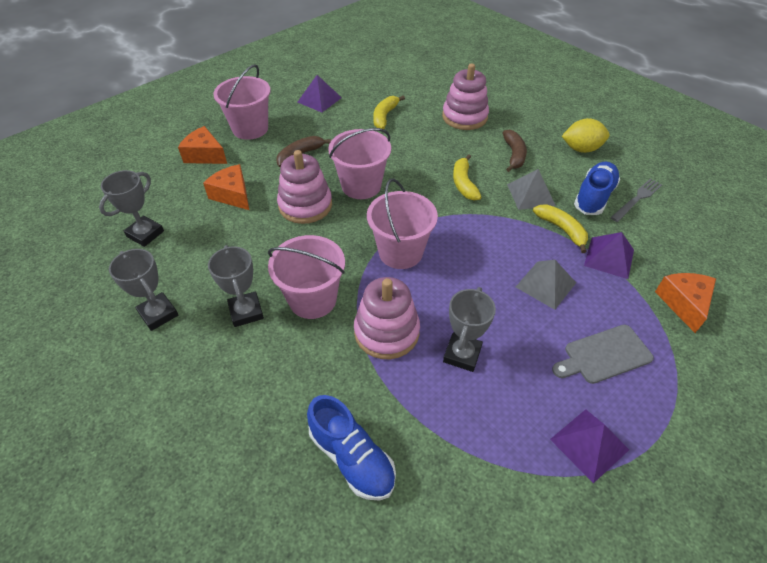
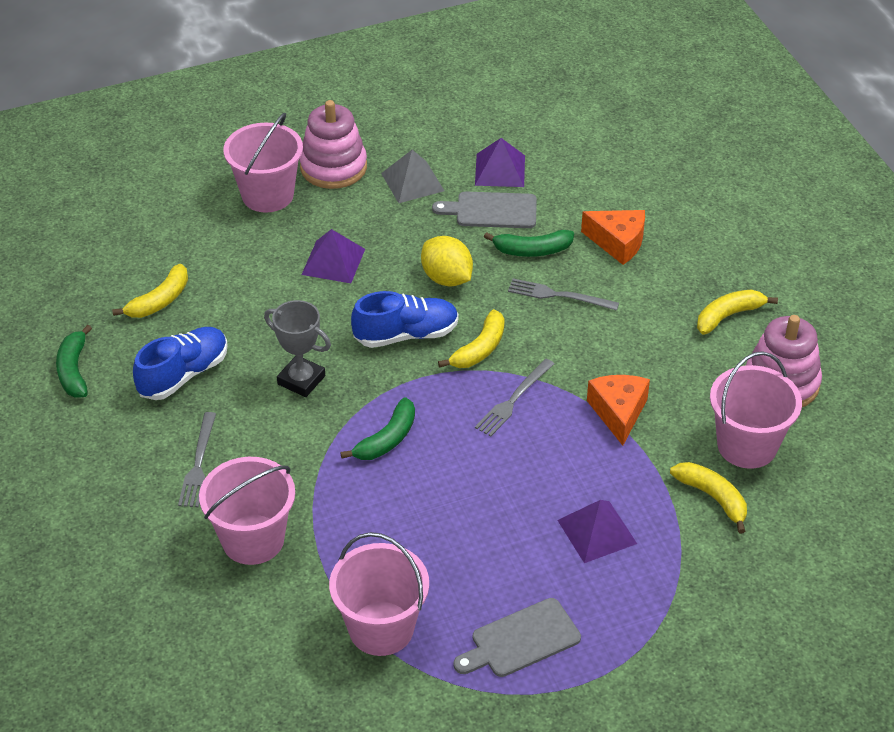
brown banana: 2 -> 0
green banana: 0 -> 3
grey cutting board: 1 -> 2
grey fork: 1 -> 3
grey pyramid: 2 -> 1
grey trophy: 4 -> 1
orange cheese: 3 -> 2
pink stacking toy: 3 -> 2
yellow banana: 3 -> 4

